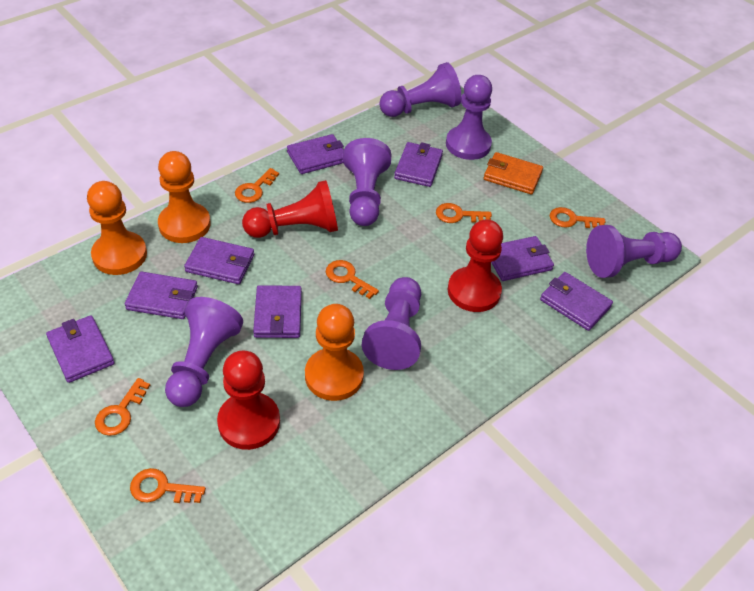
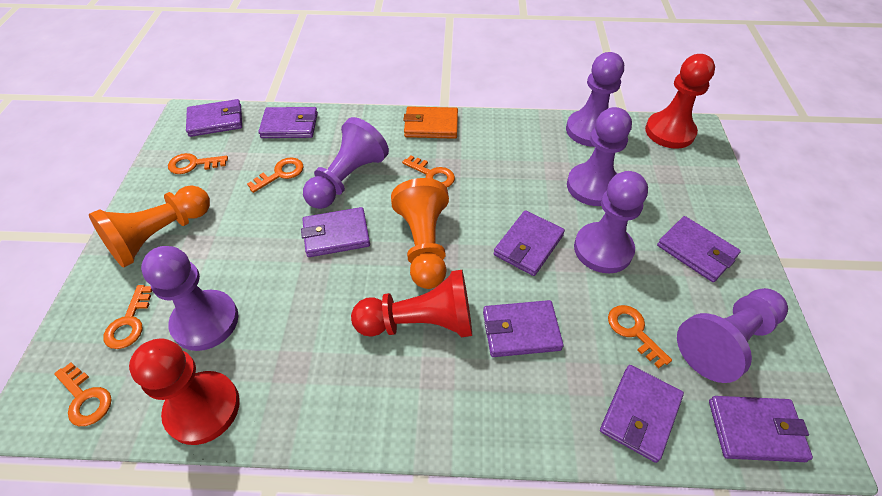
orange pawn: 3 -> 2

